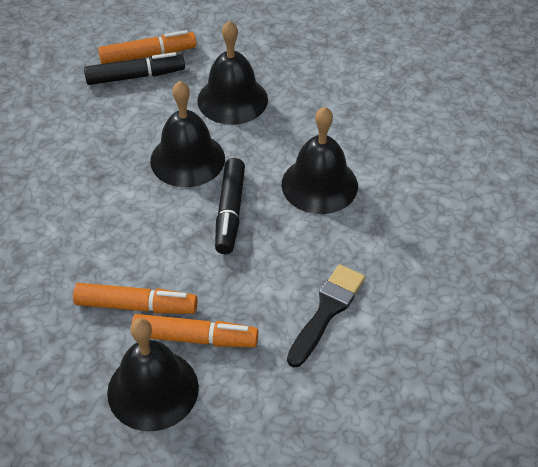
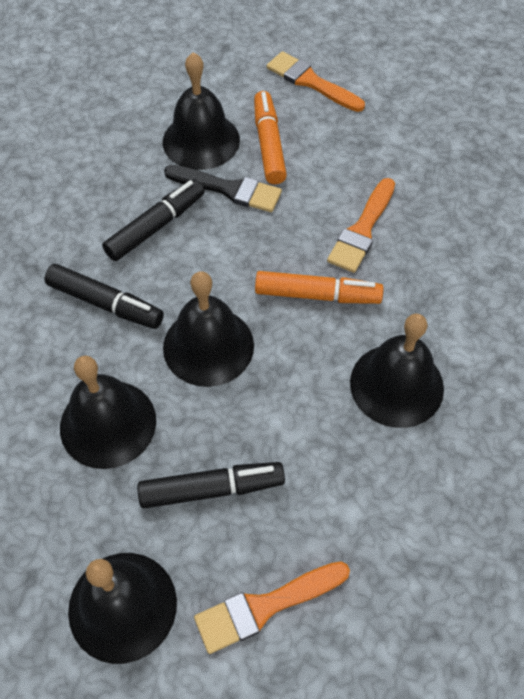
black bell: 4 -> 5
black marker: 2 -> 3
orange brush: 0 -> 3
orange marker: 3 -> 2

